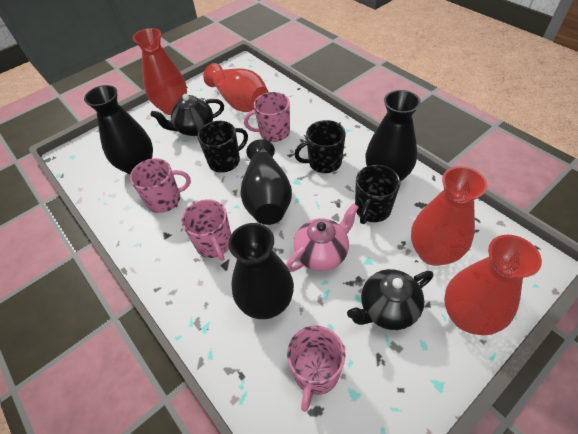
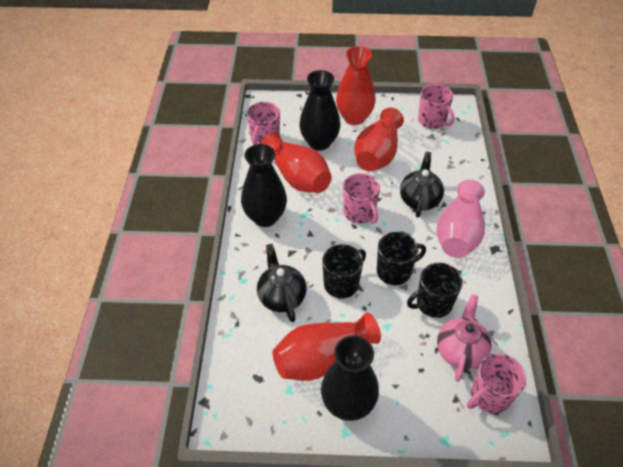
black vase: 4 -> 3
pink vase: 0 -> 1

